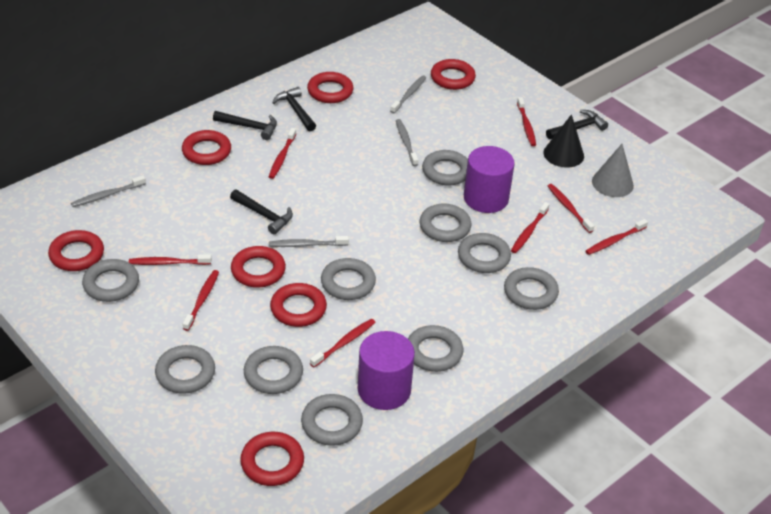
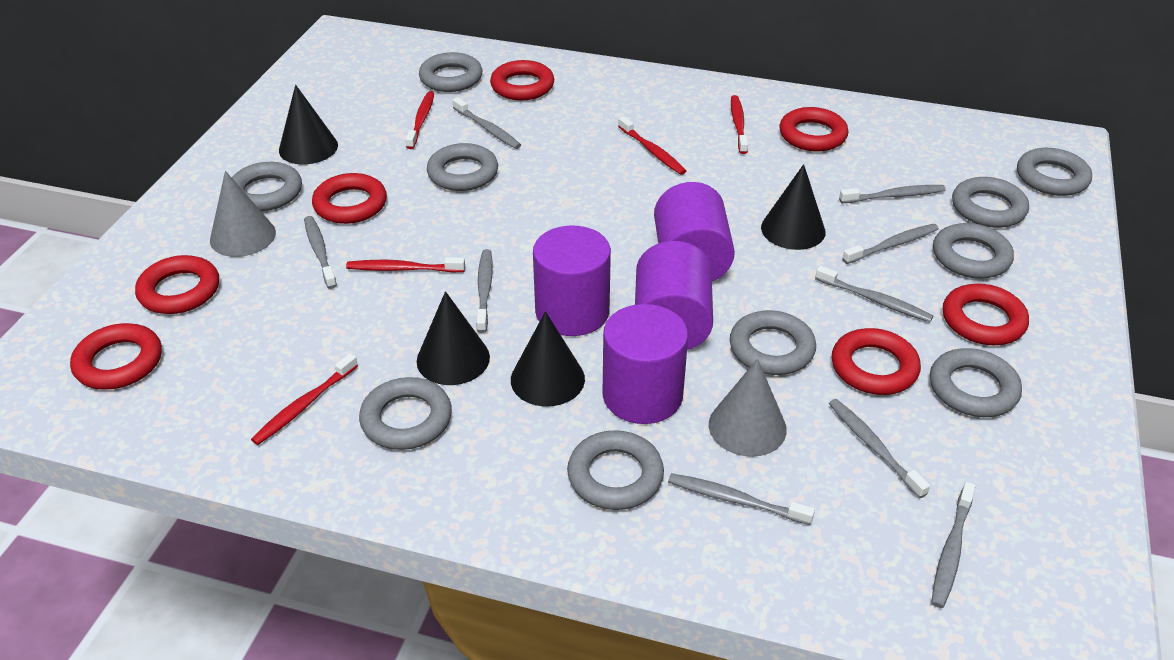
black cone: 1 -> 4
black hammer: 4 -> 0
grey cone: 1 -> 2
grey toothbrush: 4 -> 9
purple cylinder: 2 -> 4
red toothbrush: 8 -> 5

